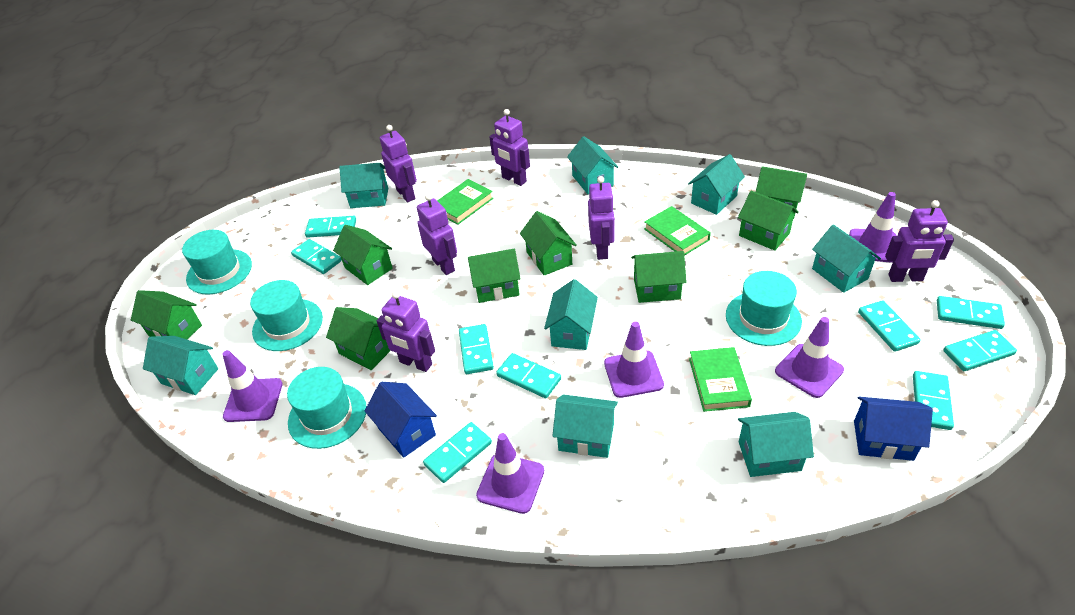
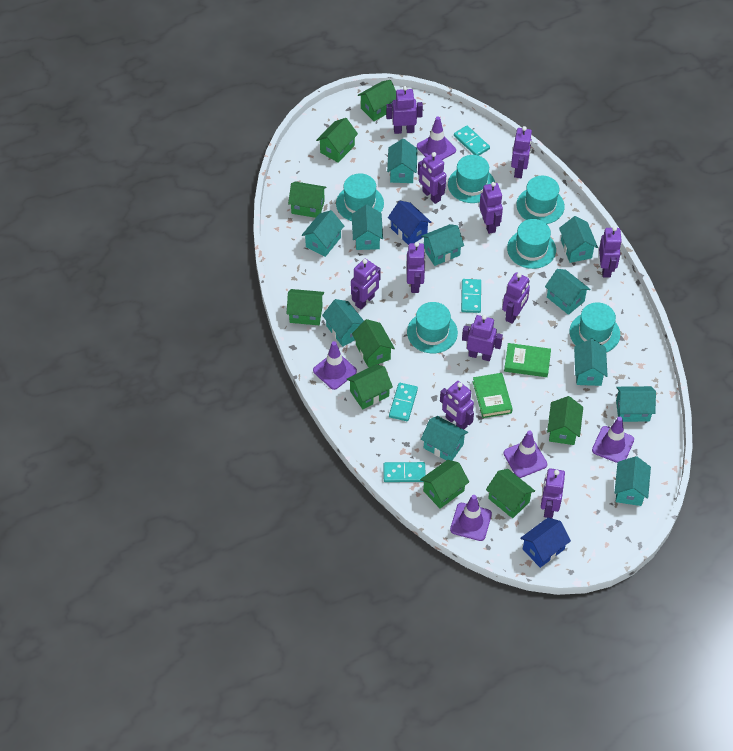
green book: 3 -> 2
green house: 8 -> 9
purple robot: 6 -> 11
turquoise domino: 9 -> 4
turquoise hat: 4 -> 6
turquoise house: 8 -> 11

